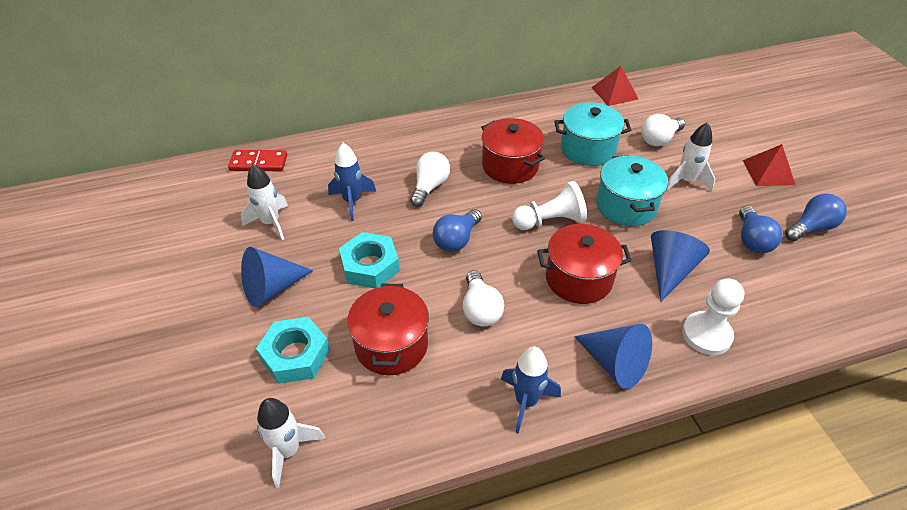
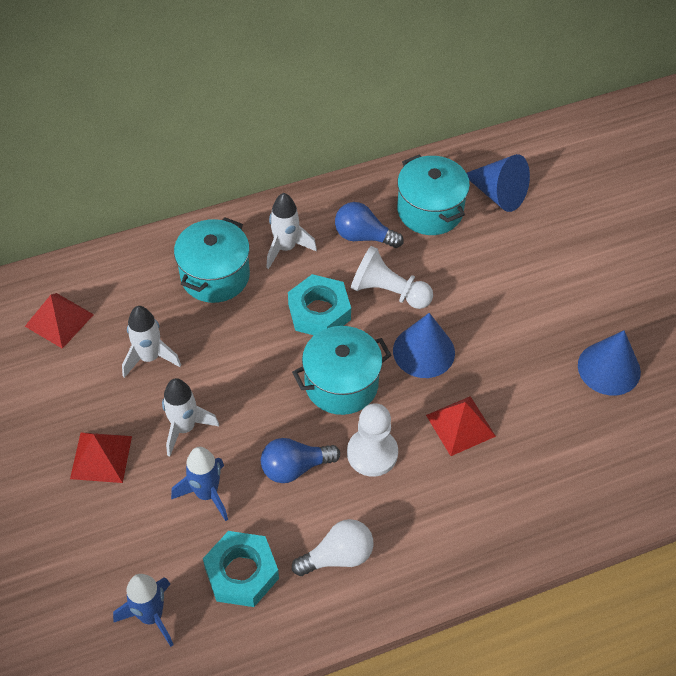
blue light bulb: 3 -> 2
red domino: 1 -> 0
red pot: 3 -> 0
red pyramid: 2 -> 3
turquoise pot: 2 -> 3
white light bulb: 3 -> 1

